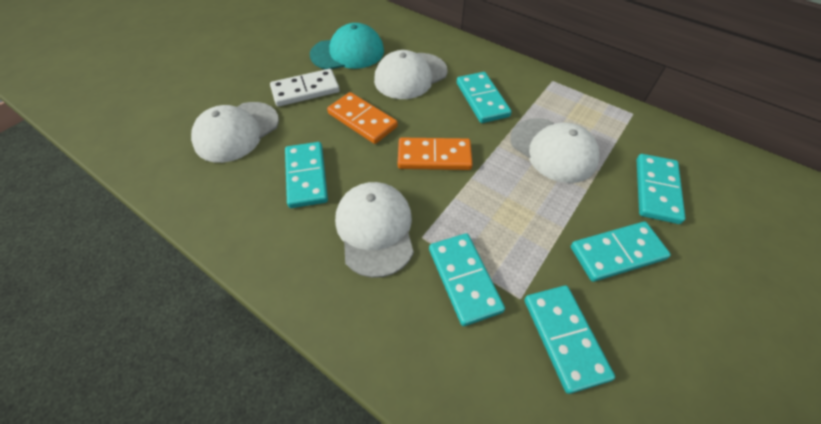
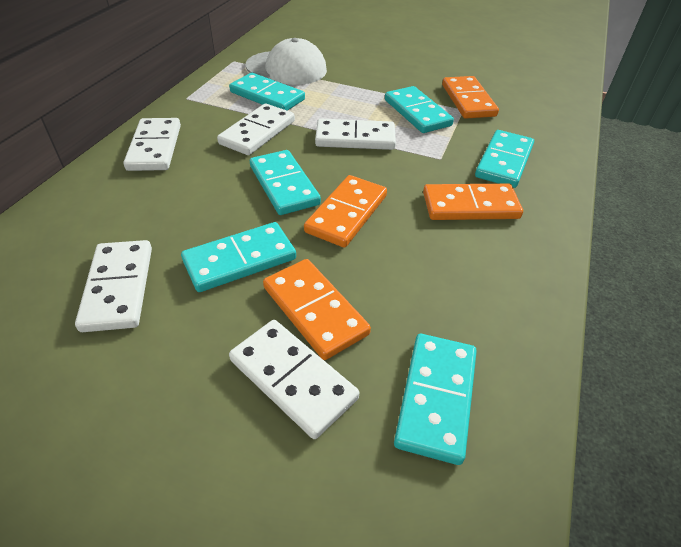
orange domino: 2 -> 4
turquoise cap: 1 -> 0
white cap: 4 -> 1
white domino: 1 -> 5

